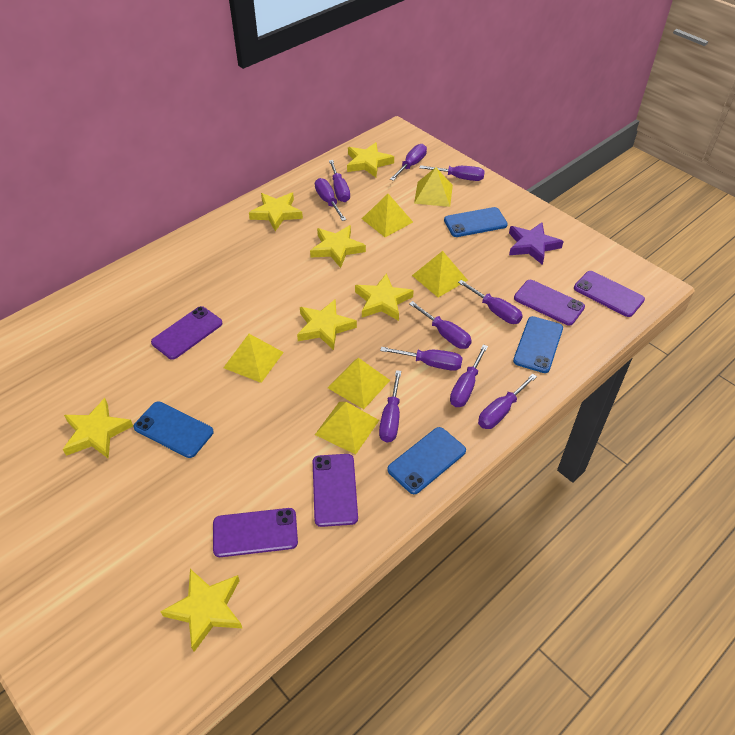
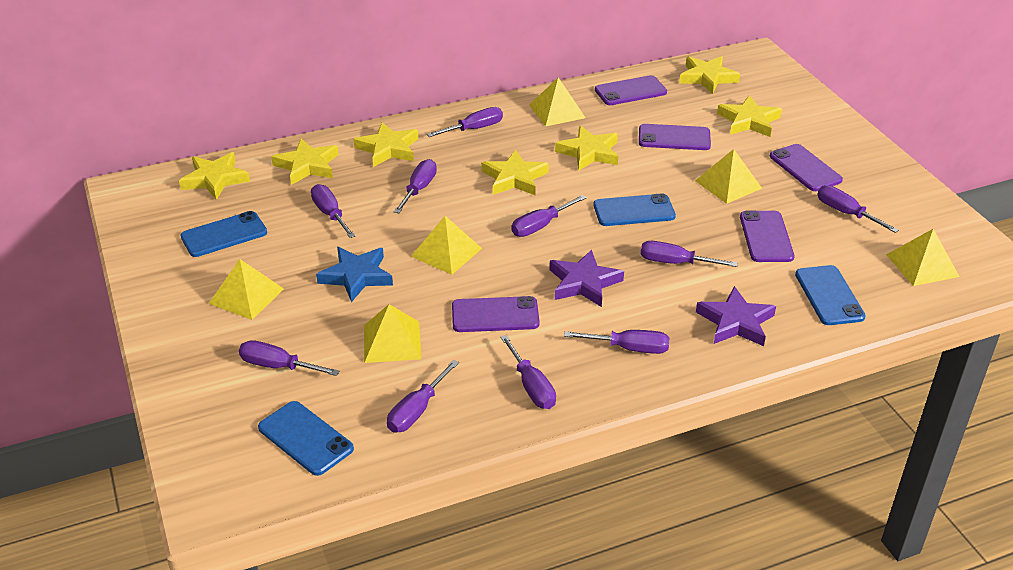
blue star: 0 -> 1
purple star: 1 -> 2

